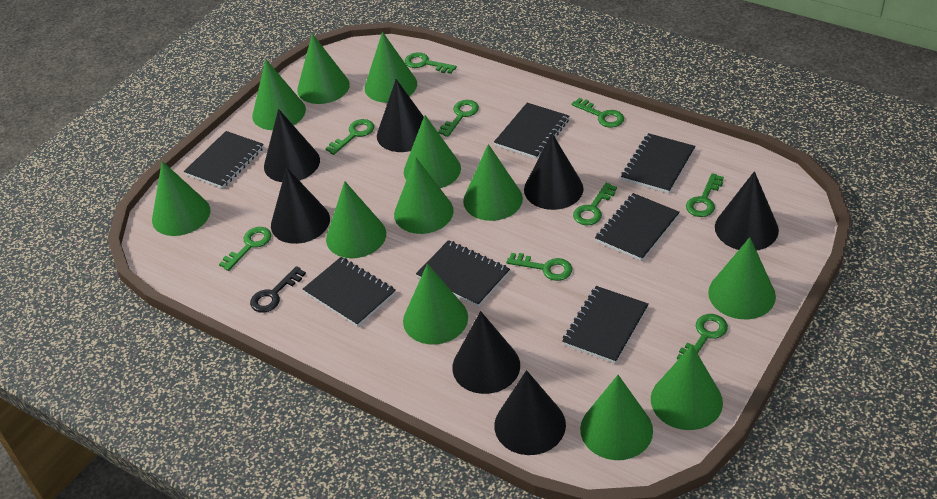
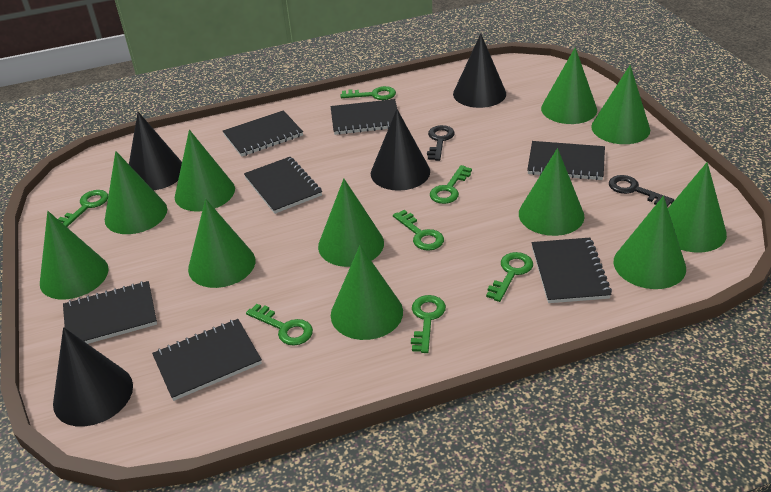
black cone: 7 -> 4
black key: 1 -> 2
green cone: 12 -> 11
green key: 9 -> 7

